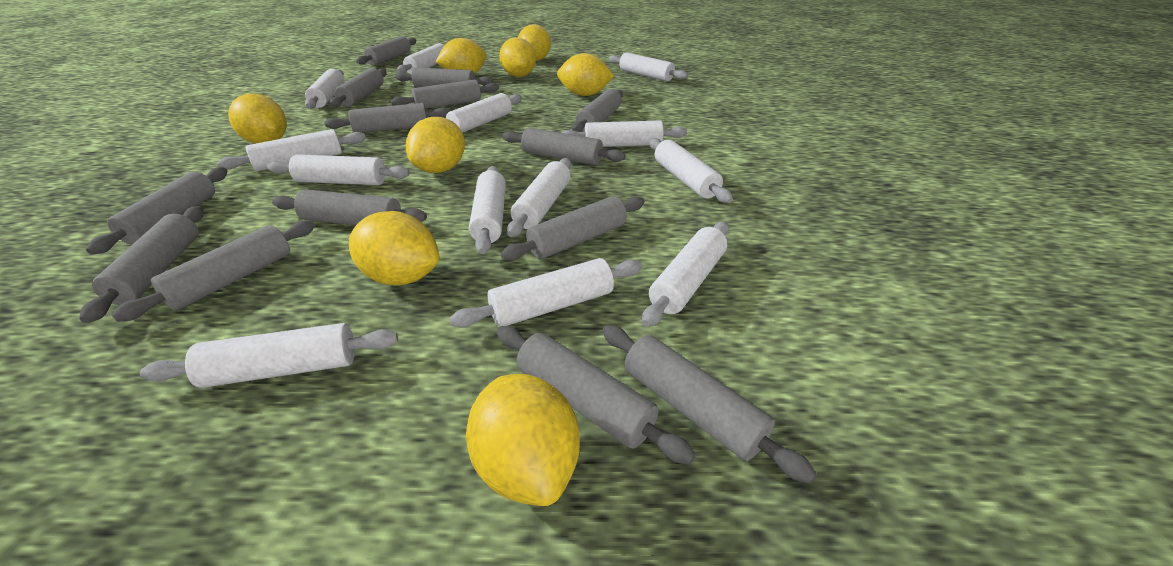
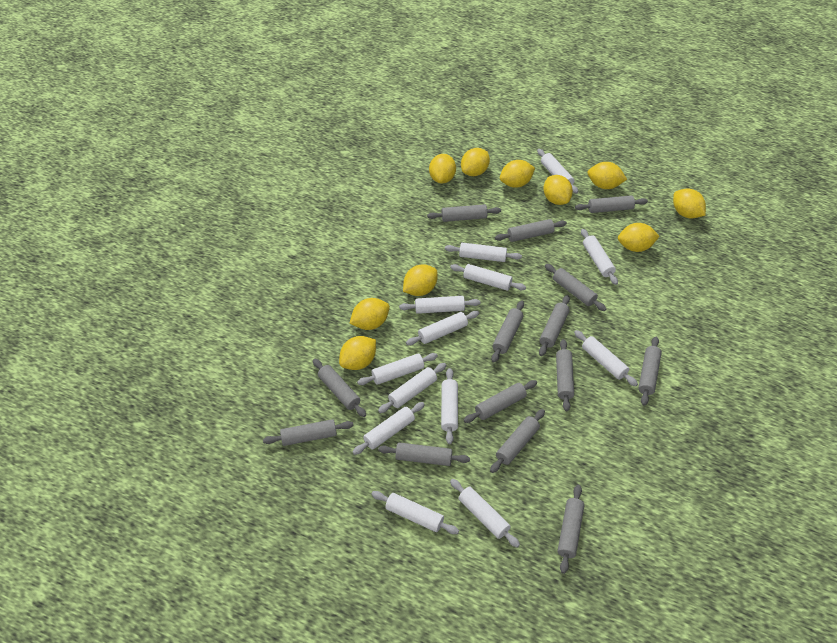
yellow lemon: 8 -> 10

